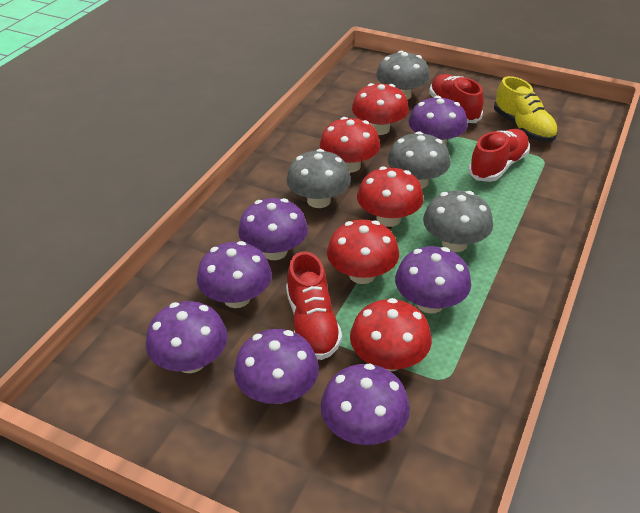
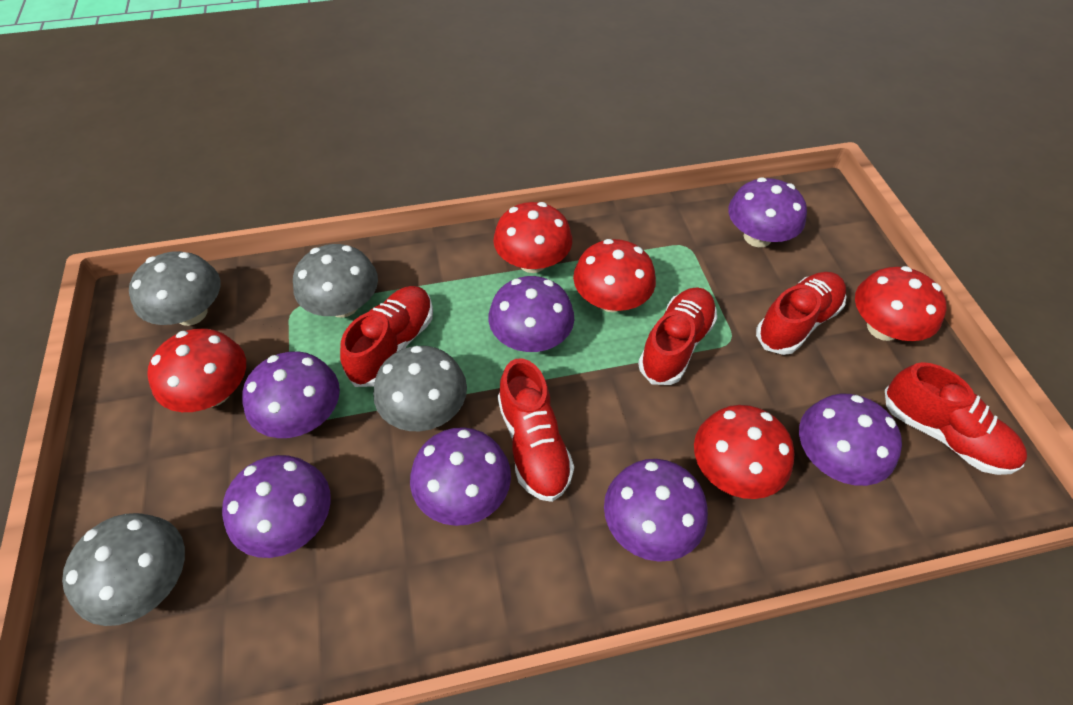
red shoe: 3 -> 5
yellow shoe: 1 -> 0

